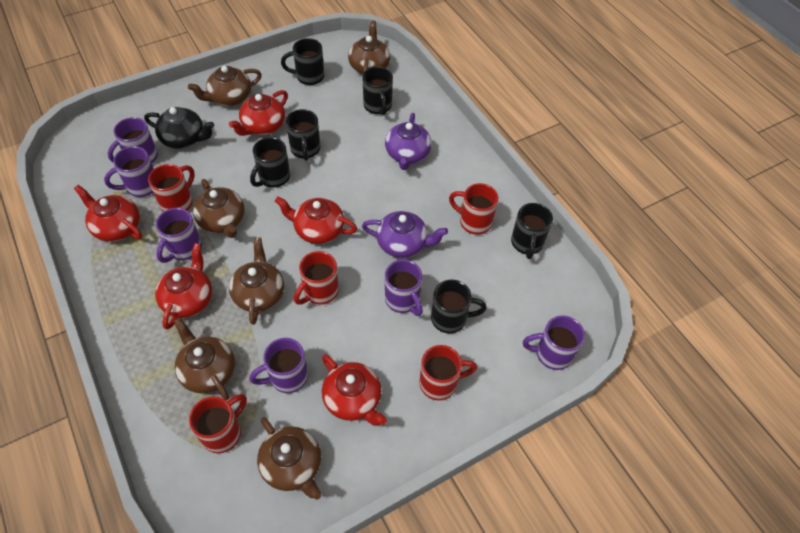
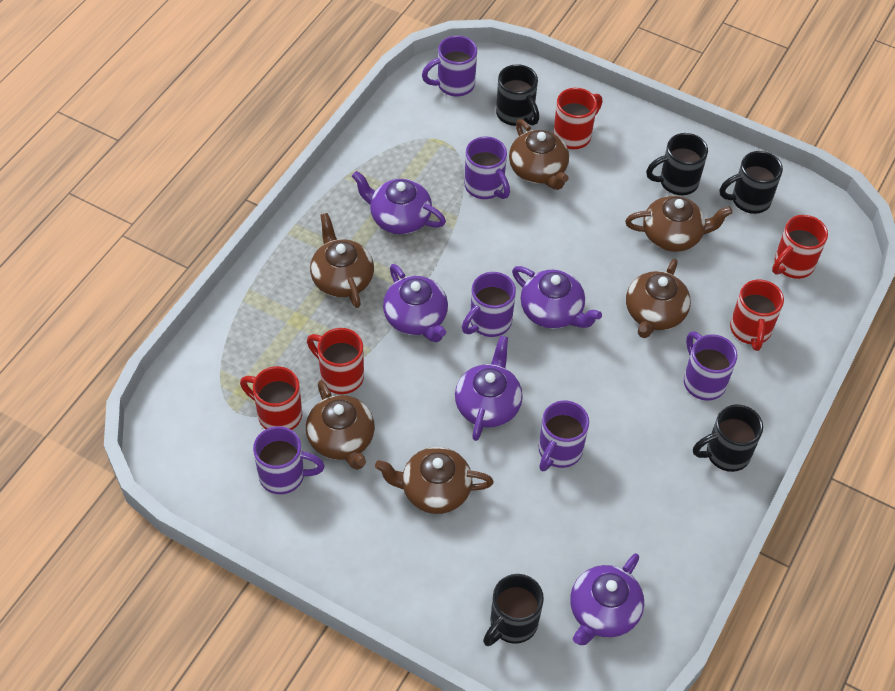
black mug: 6 -> 5
black teapot: 1 -> 0
purple teapot: 2 -> 5
red teapot: 5 -> 0

